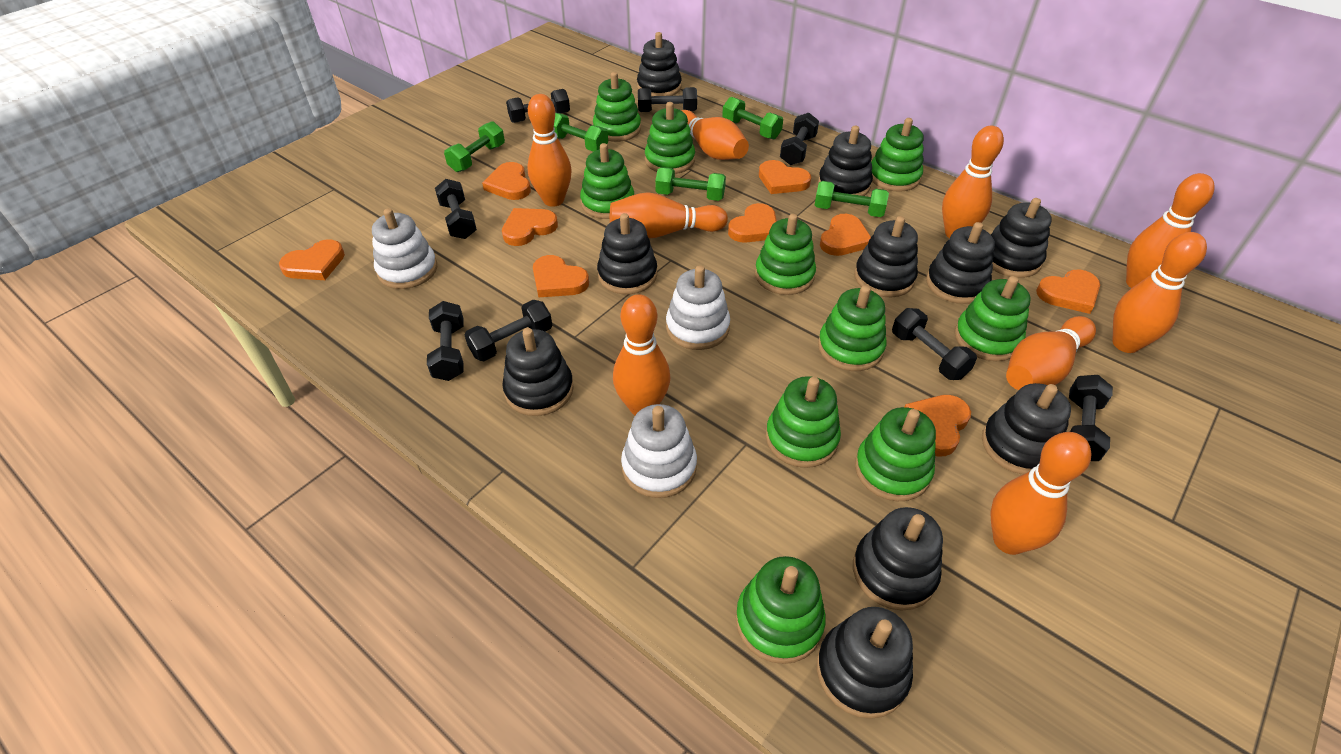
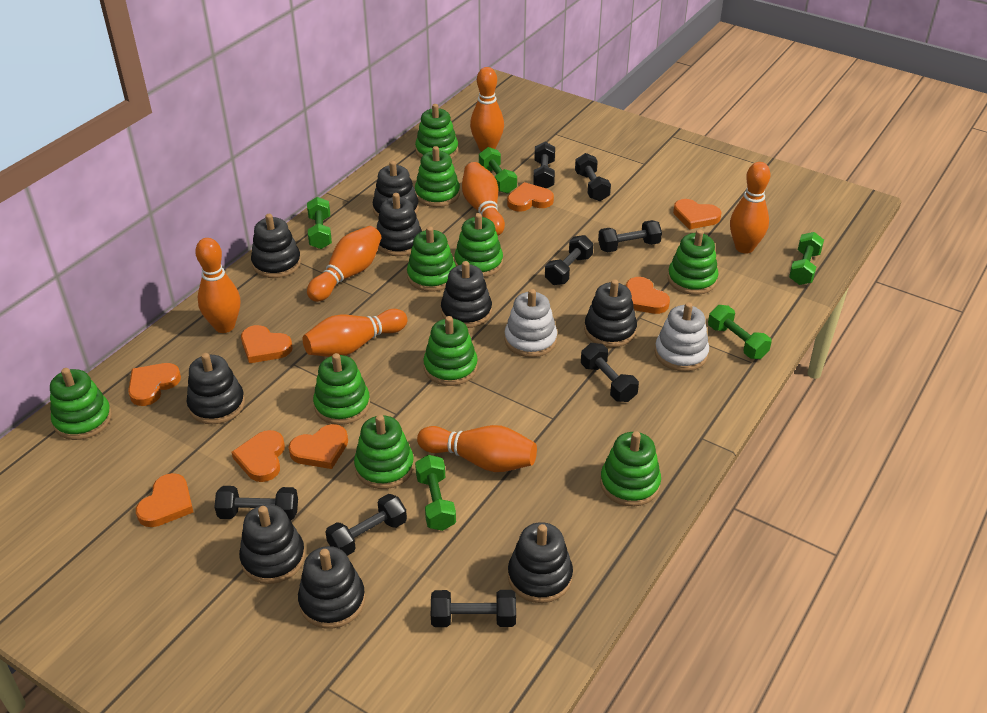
black stacking toy: 10 -> 9
orange bowling pin: 9 -> 7
orange heart: 9 -> 8
white stacking toy: 3 -> 2

